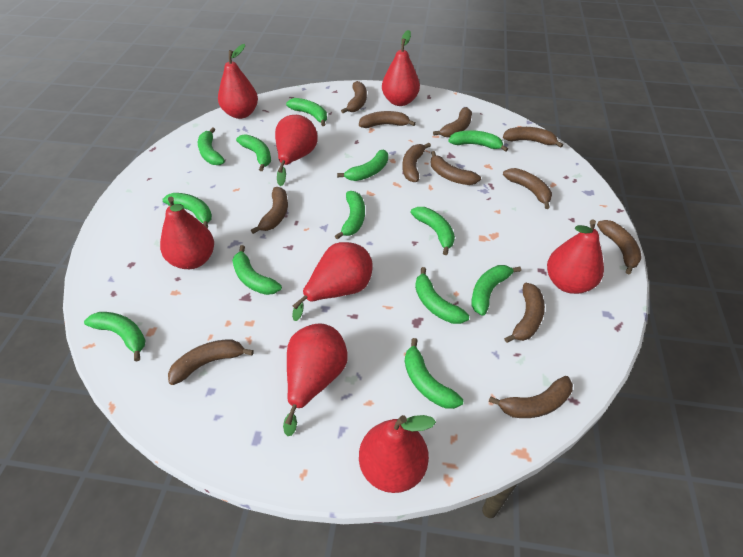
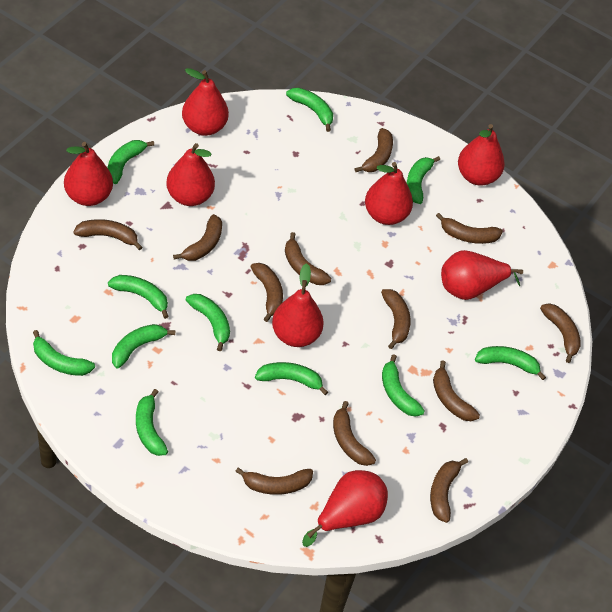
green banana: 13 -> 11

